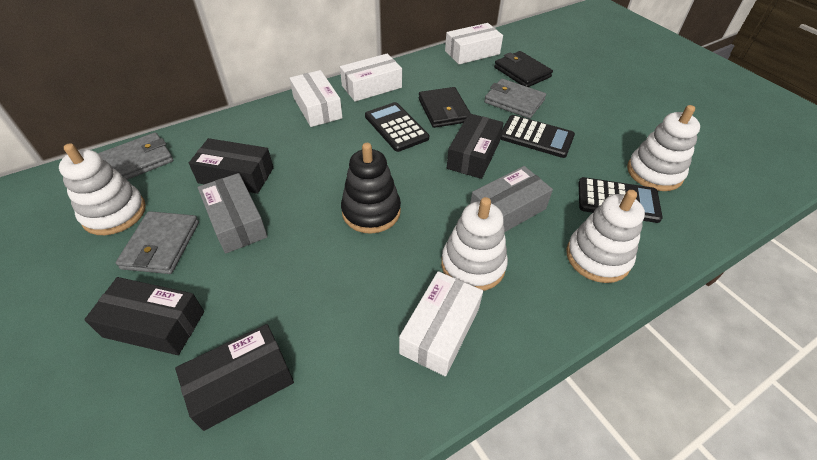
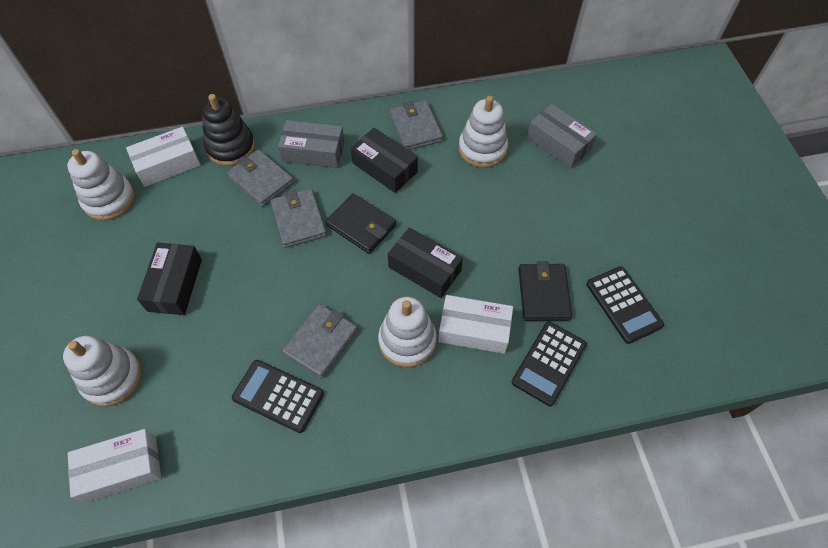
black box: 4 -> 3
grey wallet: 3 -> 4
white box: 4 -> 3

